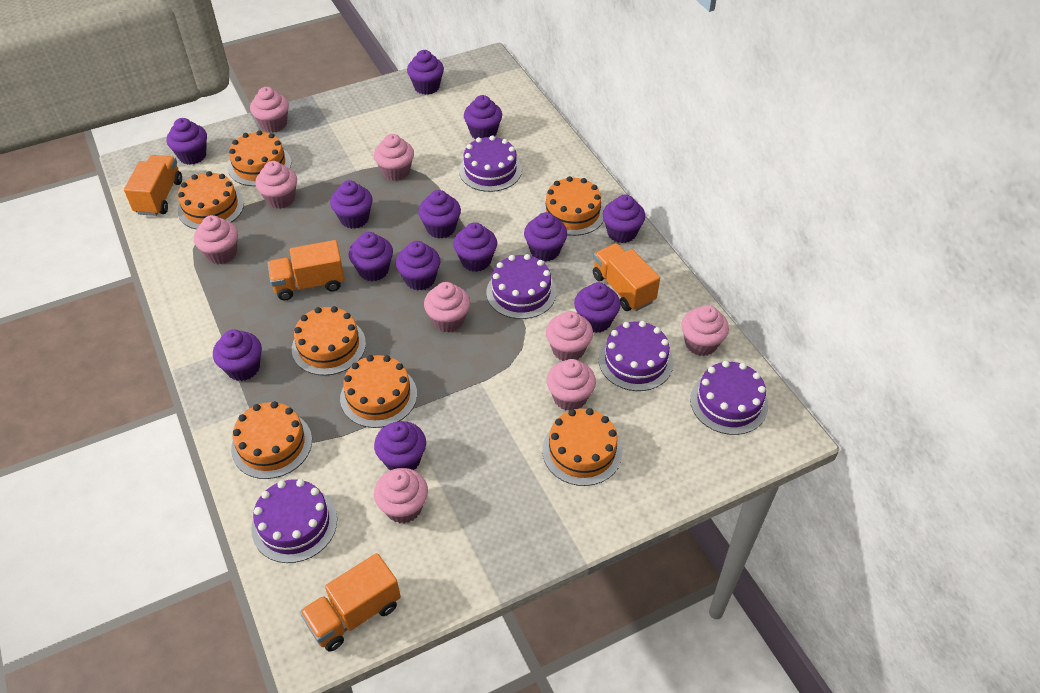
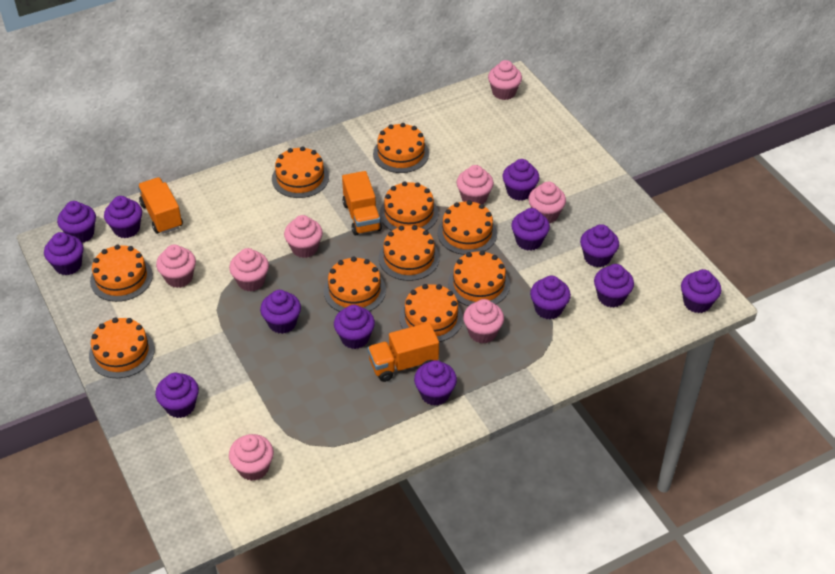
orange cake: 7 -> 10
orange truck: 4 -> 3
pink cupcake: 9 -> 8
purple cake: 5 -> 0

